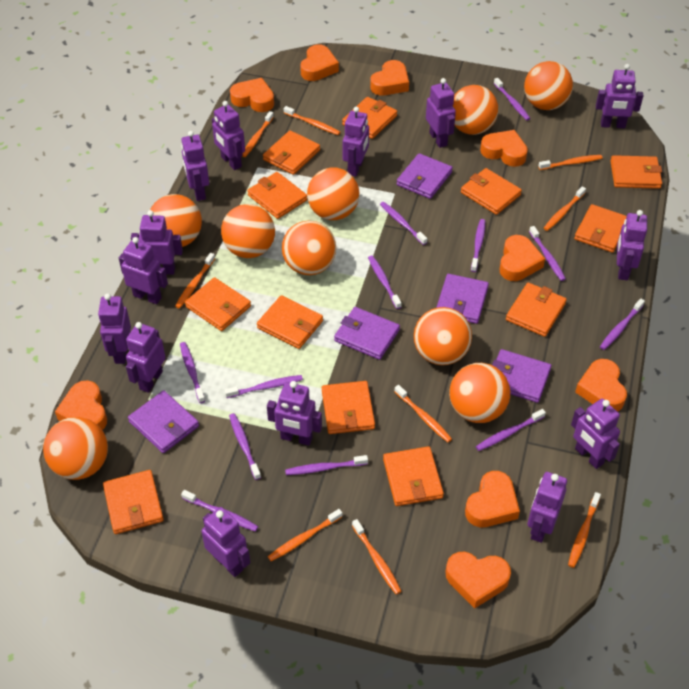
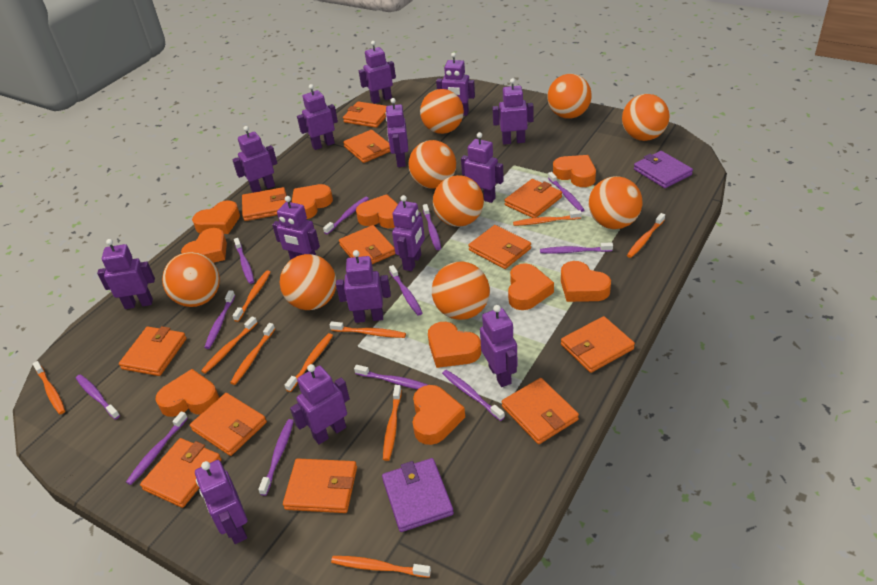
orange heart: 9 -> 10
orange toothbrush: 9 -> 10
purple wallet: 5 -> 2

